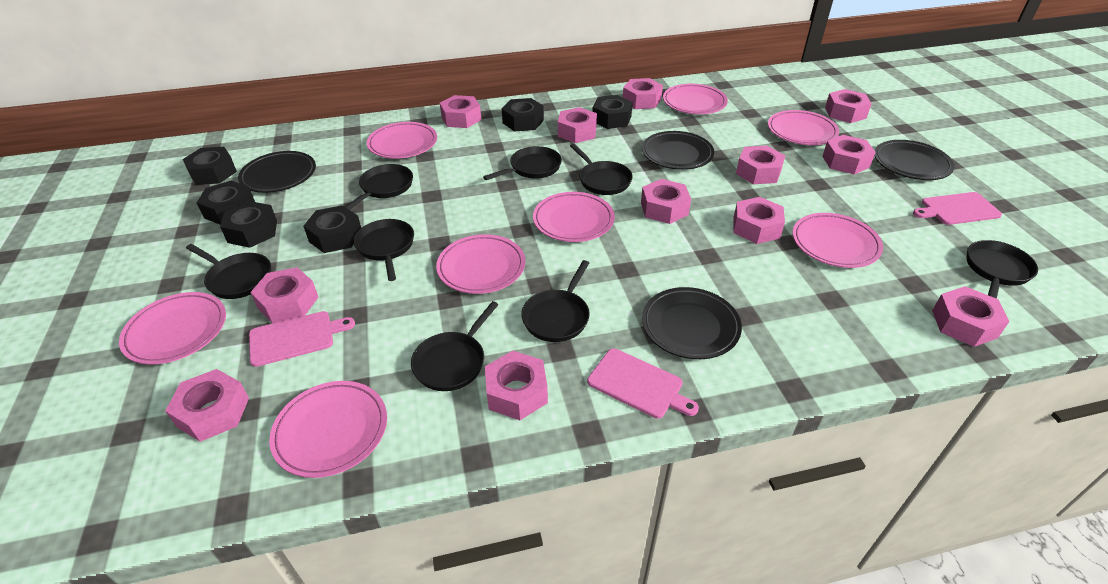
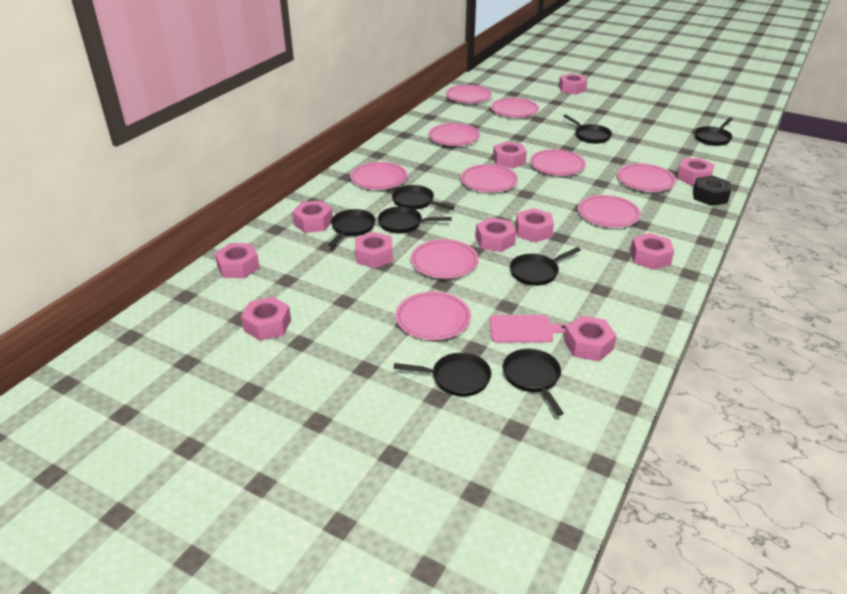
black nut: 6 -> 1
black plate: 4 -> 0
pink cutting board: 3 -> 1
pink nut: 12 -> 11
pink plate: 8 -> 10

